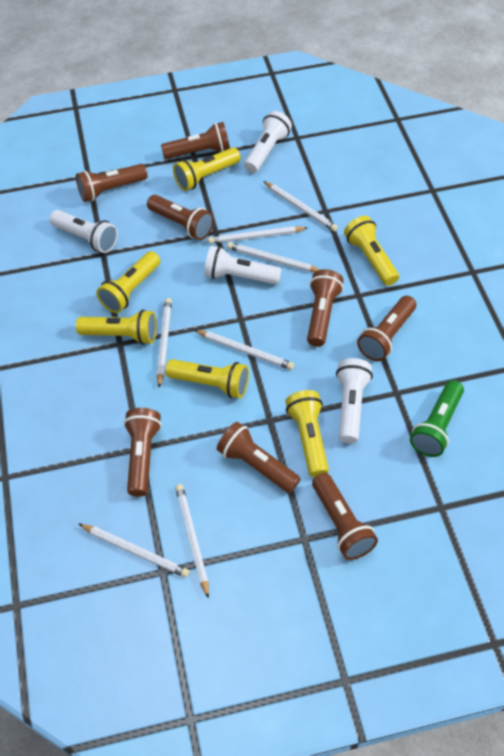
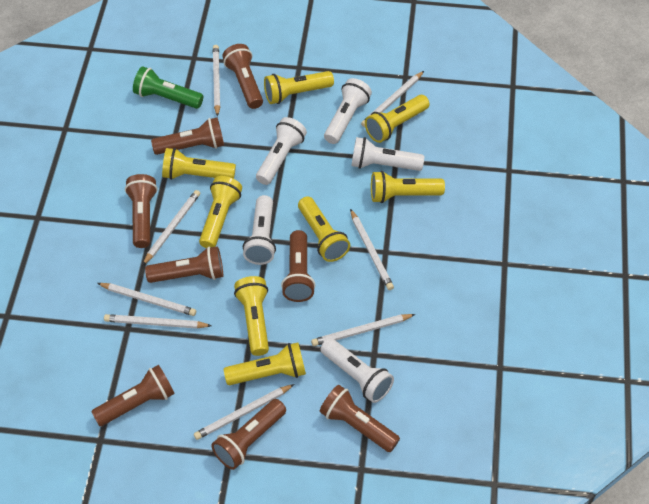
white flashlight: 4 -> 5
white pencil: 7 -> 8
yellow flashlight: 6 -> 8

